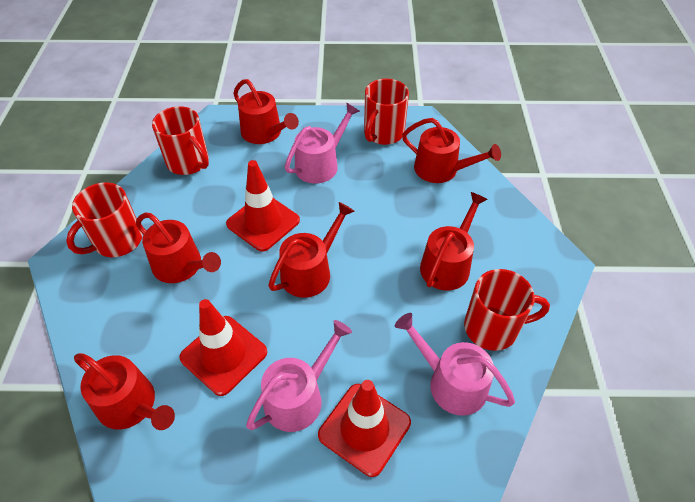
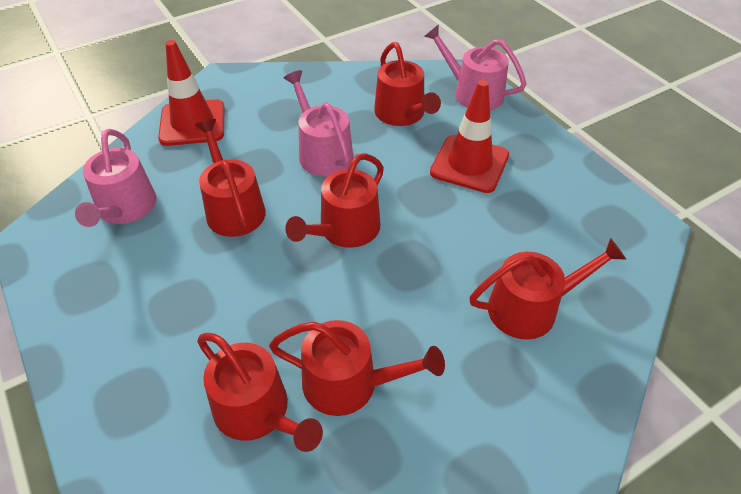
red mug: 4 -> 0
red traffic cone: 3 -> 2

